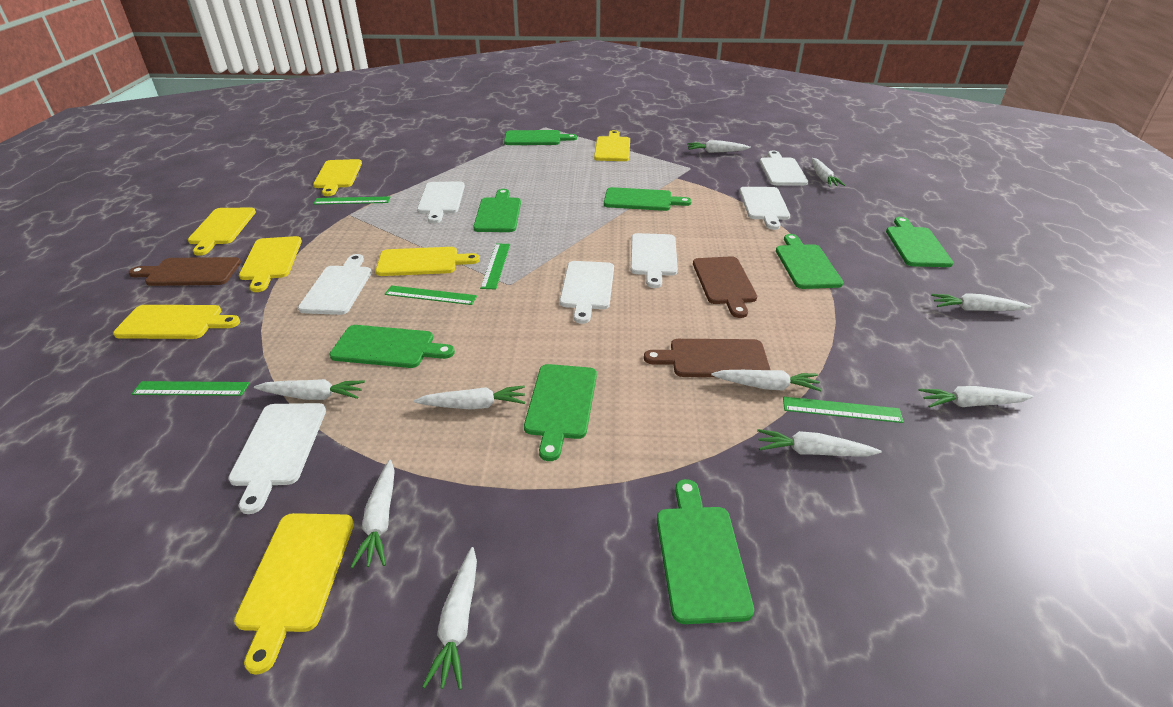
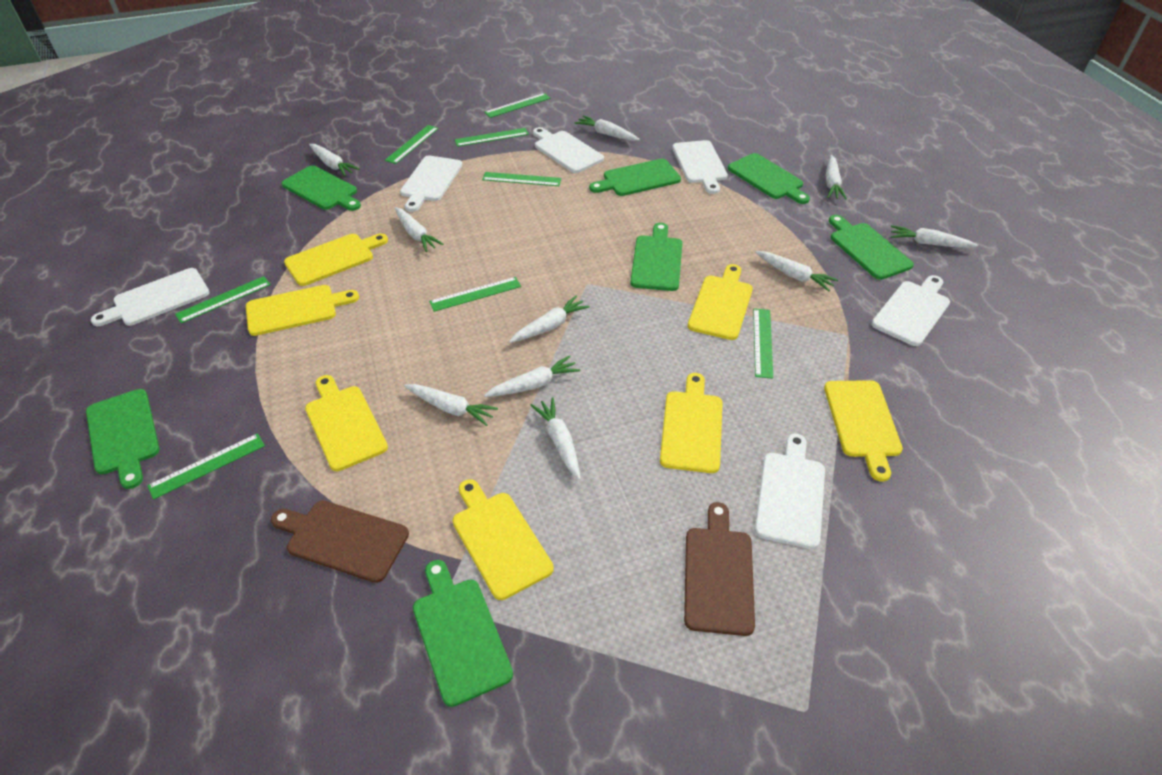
brown cutting board: 3 -> 2
green cutting board: 8 -> 7
green ruler: 5 -> 8
white cutting board: 7 -> 6

